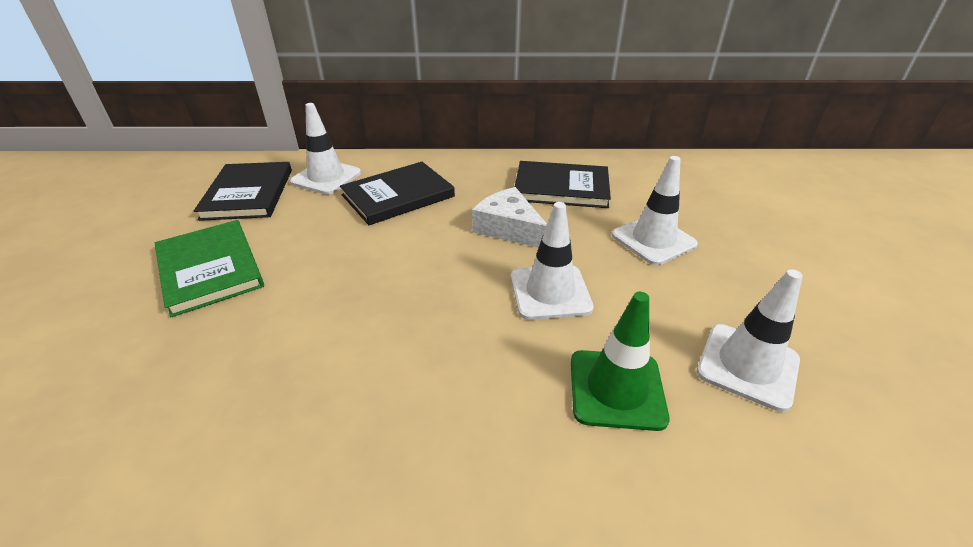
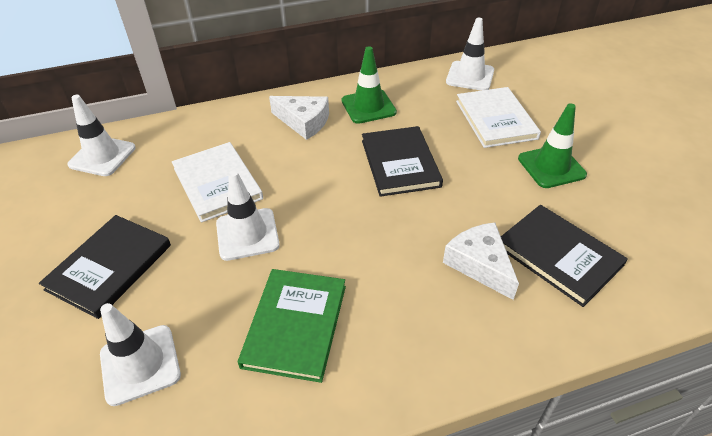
green traffic cone: 1 -> 2
white book: 0 -> 2
white cheese: 1 -> 2

